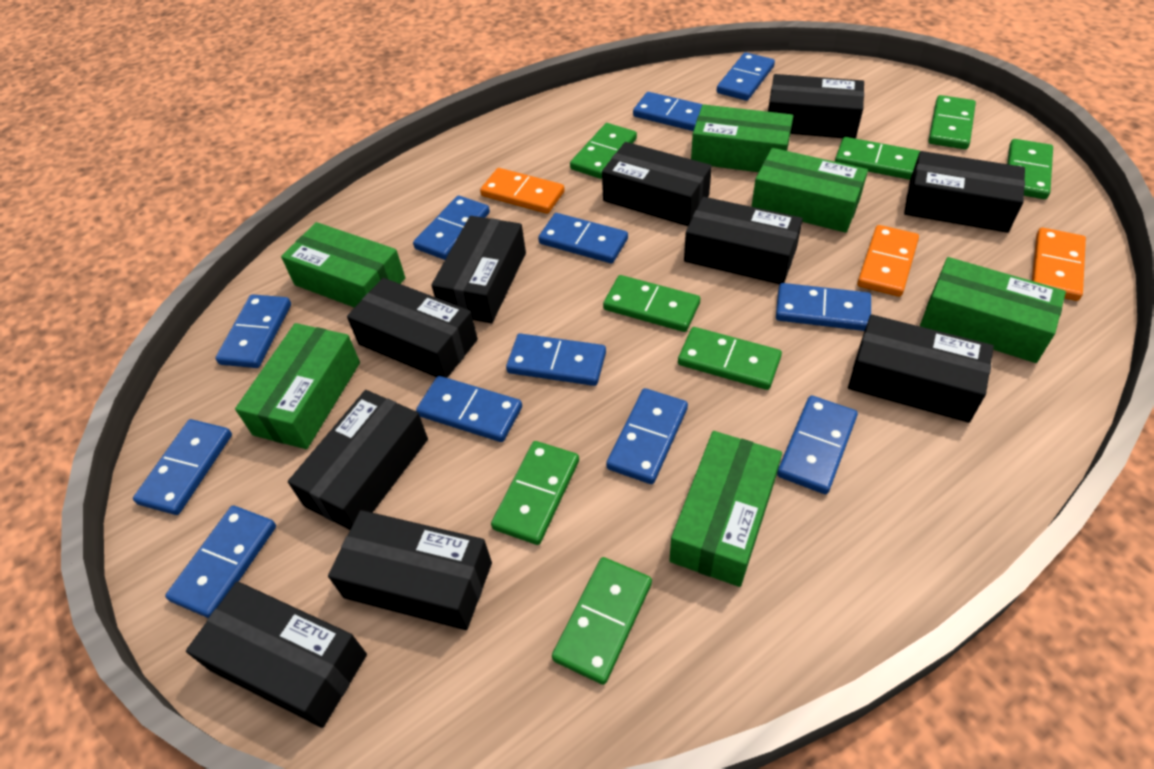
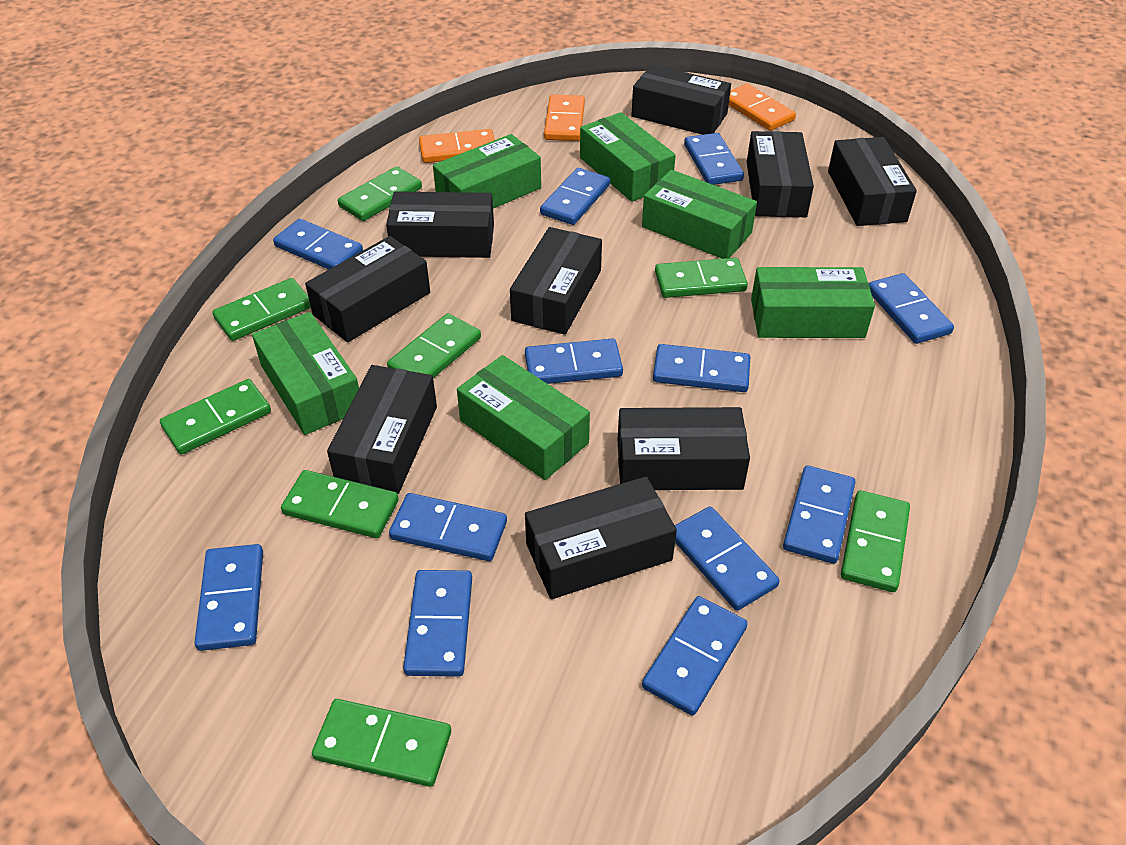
black box: 10 -> 9

